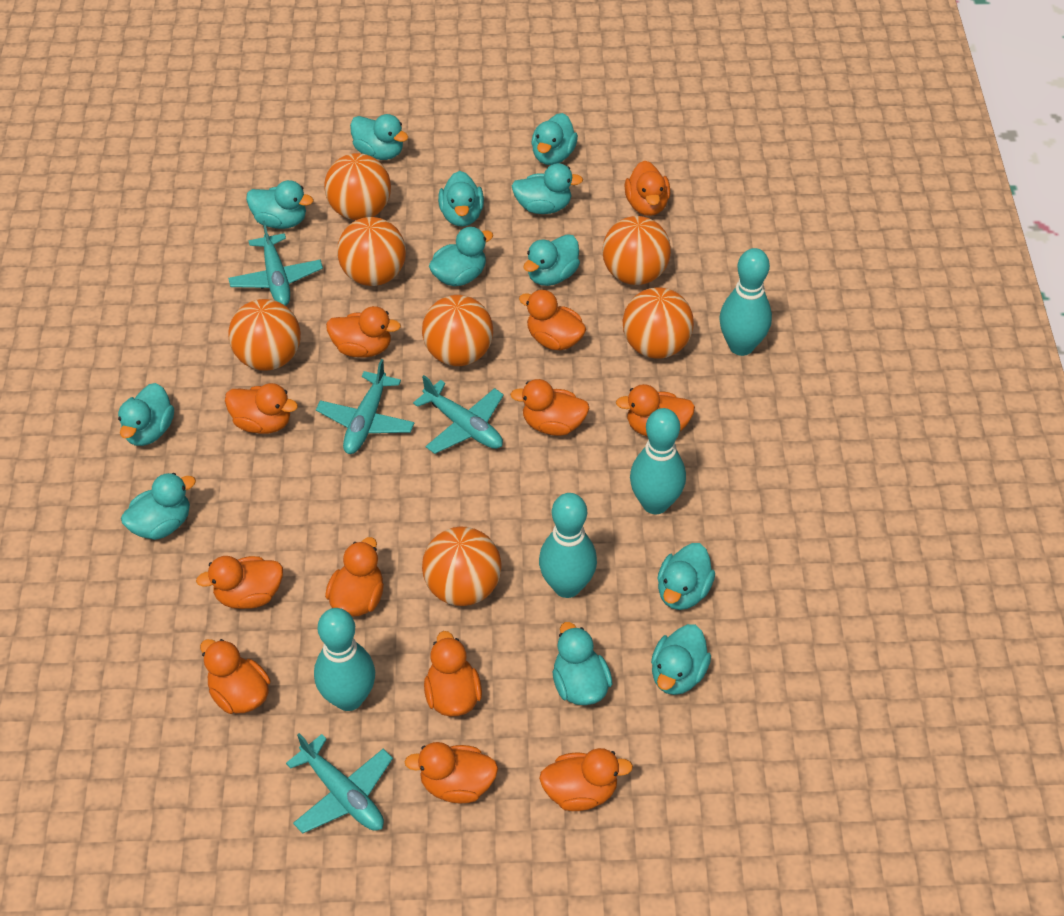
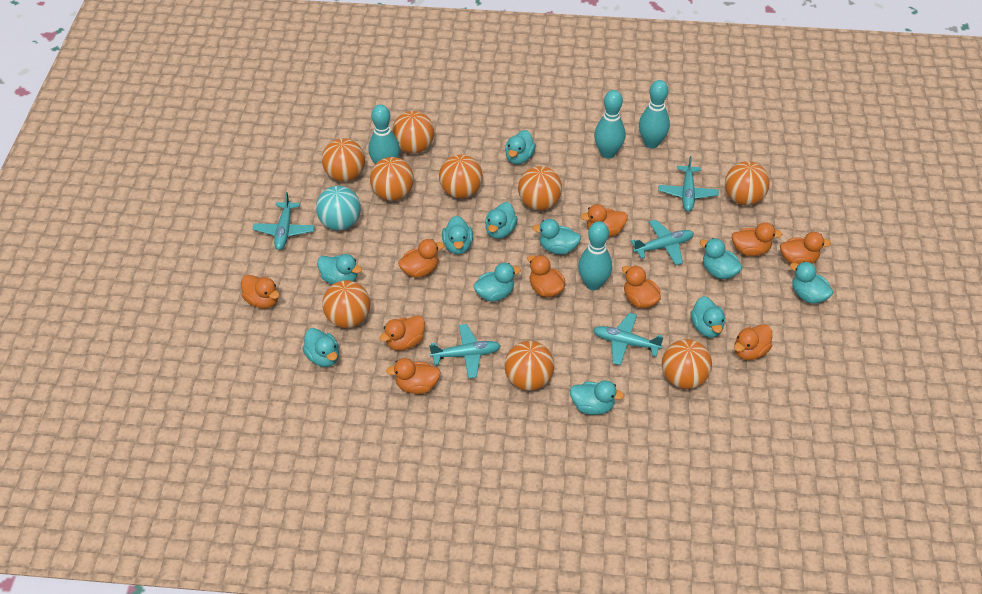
orange ball: 7 -> 9
orange duck: 12 -> 10
turquoise ball: 0 -> 1
turquoise duck: 12 -> 11
turquoise plane: 4 -> 5

